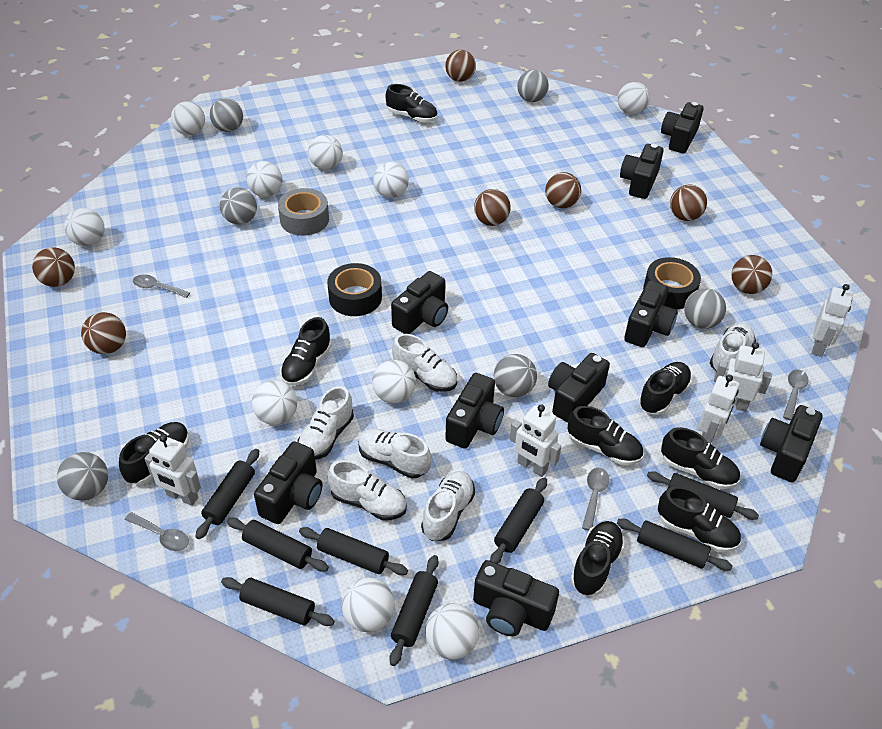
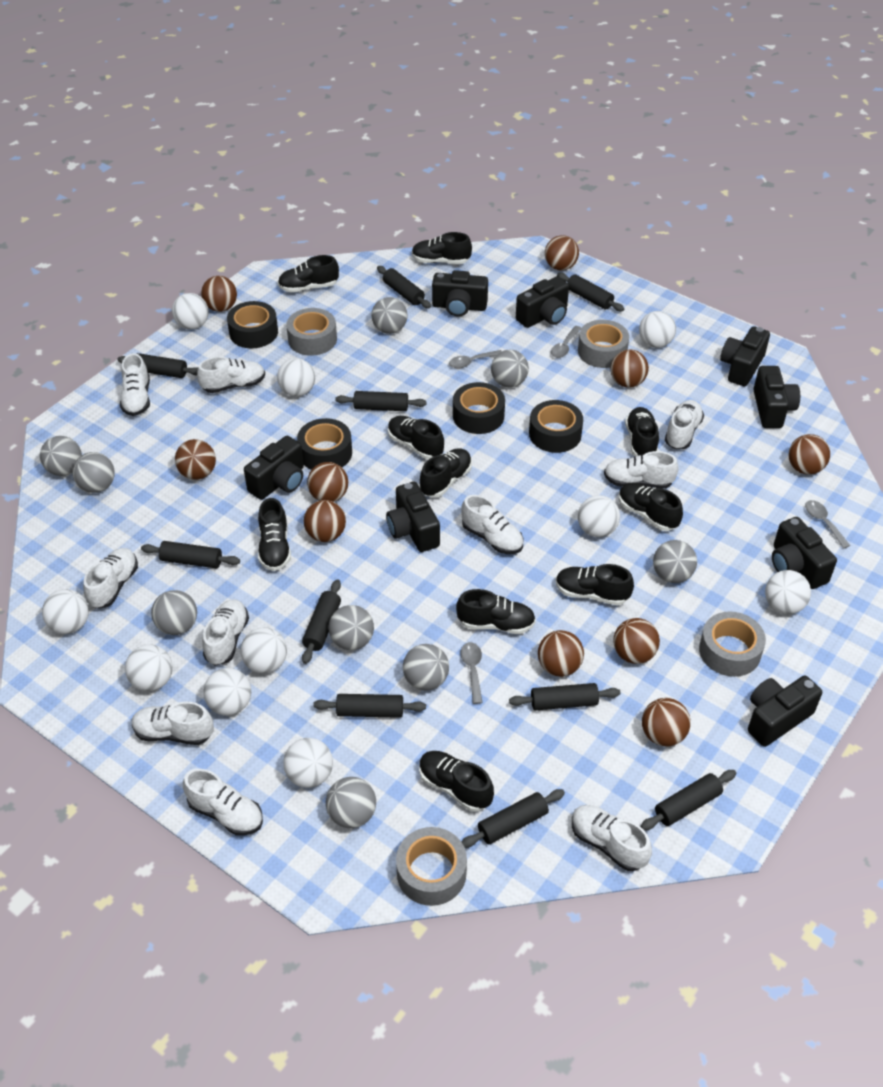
black camera: 9 -> 8
black rolling pin: 8 -> 10
black shoe: 8 -> 10
black tape: 2 -> 4
brown ball: 7 -> 10
grey ball: 6 -> 9
grey tape: 1 -> 4
white robot: 5 -> 0
white shoe: 6 -> 10

